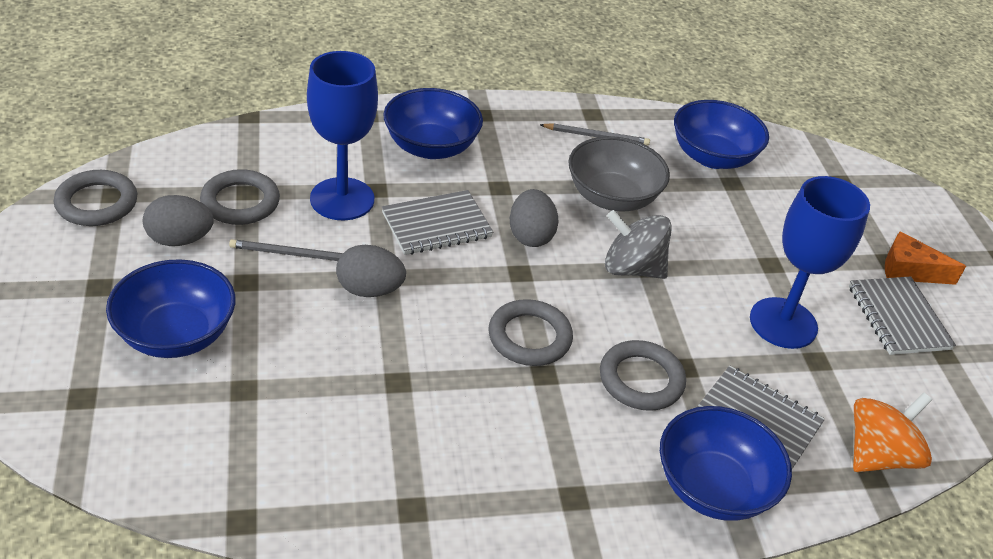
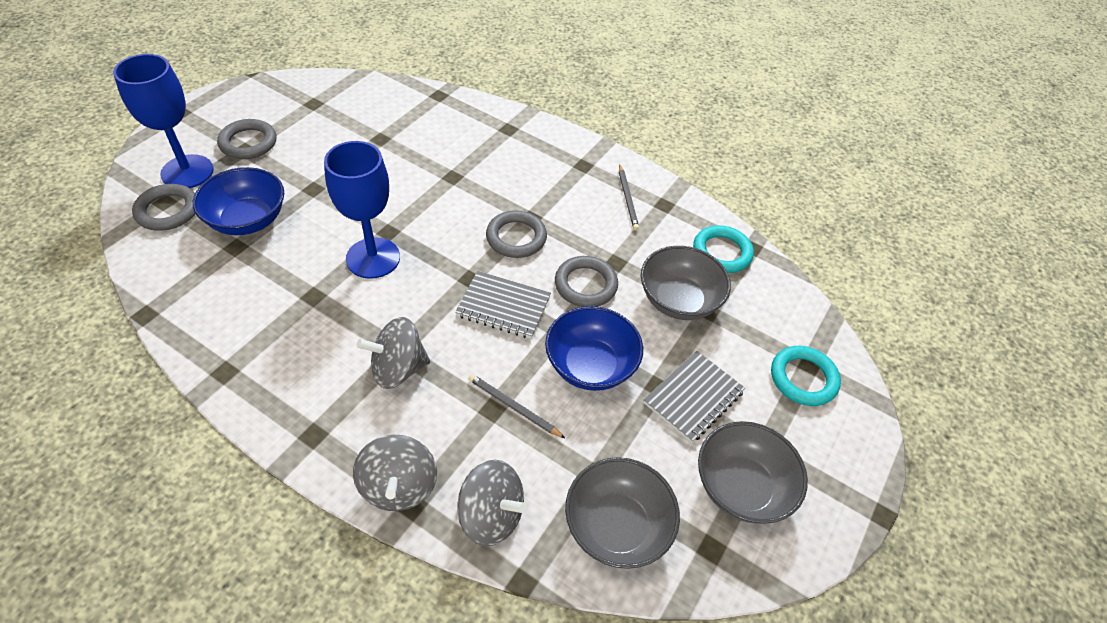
blue bowl: 4 -> 2
grey bowl: 1 -> 3
grey egg: 3 -> 0
grey notebook: 3 -> 2
grey spinning top: 1 -> 3
orange cheese: 1 -> 0
orange spinning top: 1 -> 0
turquoise ring: 0 -> 2

